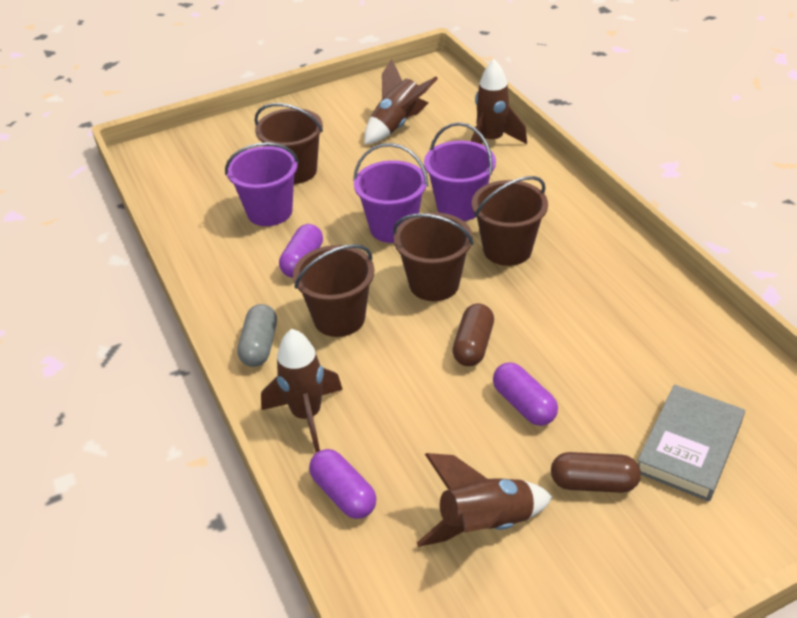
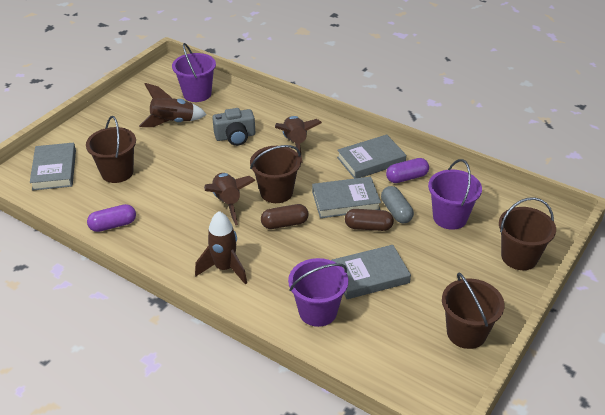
grey book: 1 -> 4
grey camera: 0 -> 1
purple capsule: 3 -> 2

